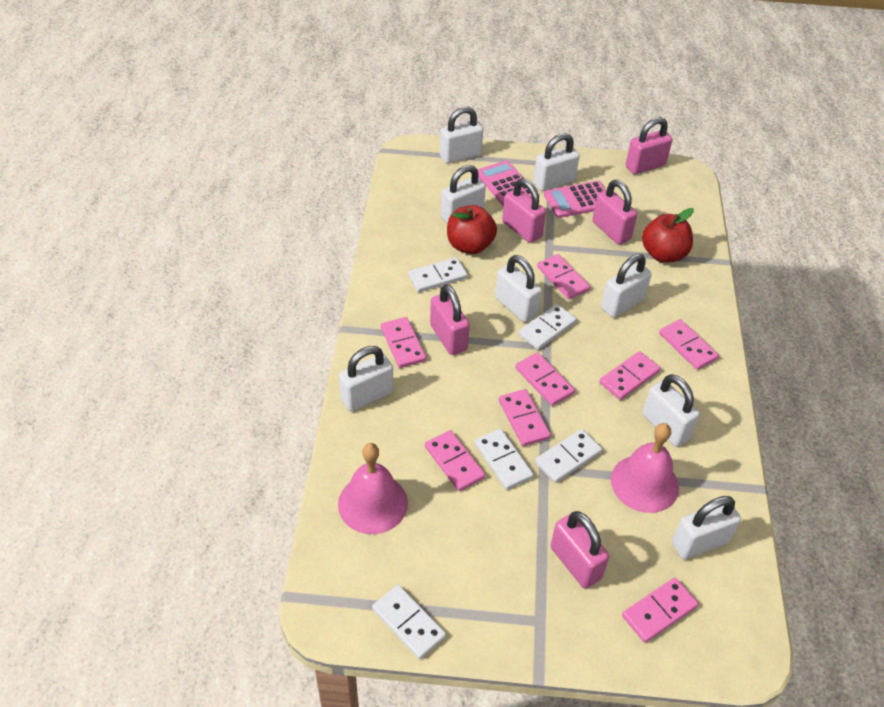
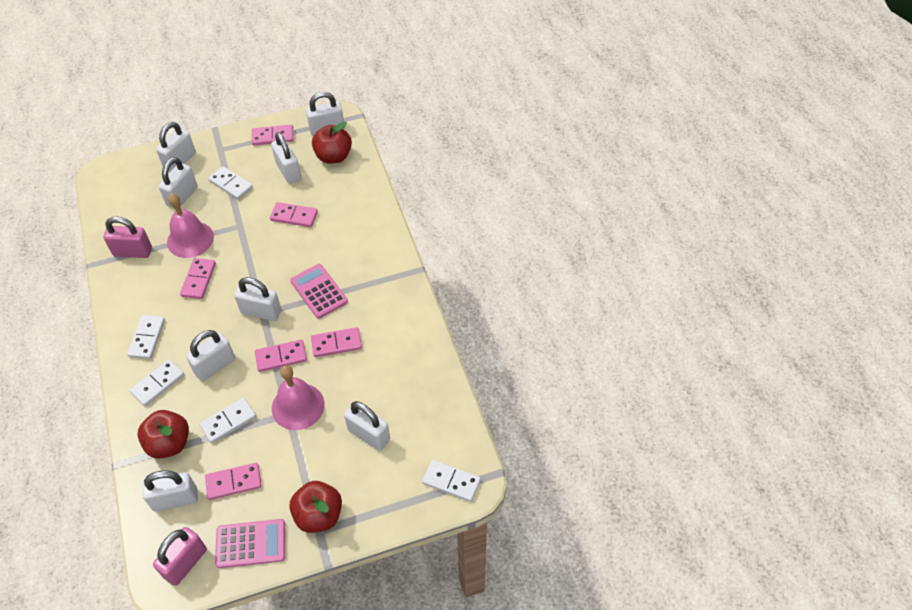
pink domino: 8 -> 6
pink padlock: 5 -> 2
red apple: 2 -> 3

